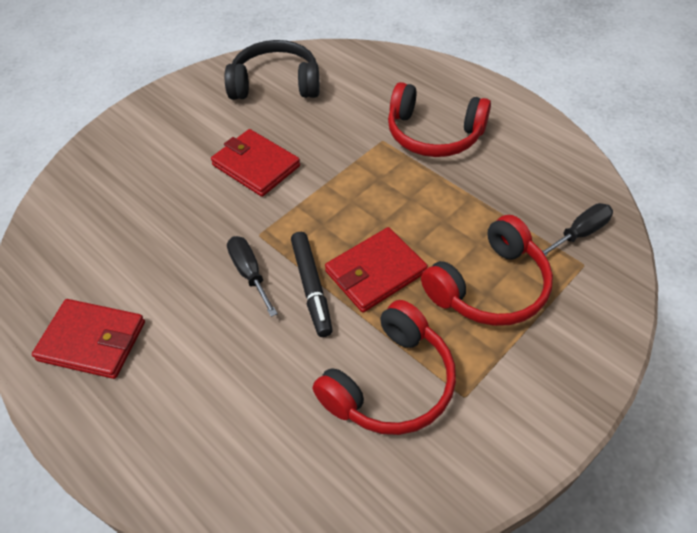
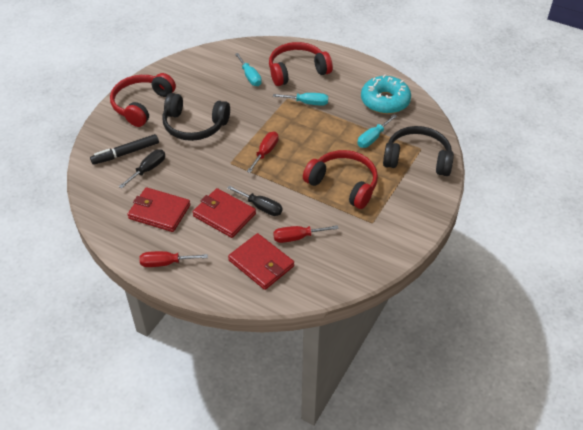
black headphones: 1 -> 2
red screwdriver: 0 -> 3
turquoise donut: 0 -> 1
turquoise screwdriver: 0 -> 3

